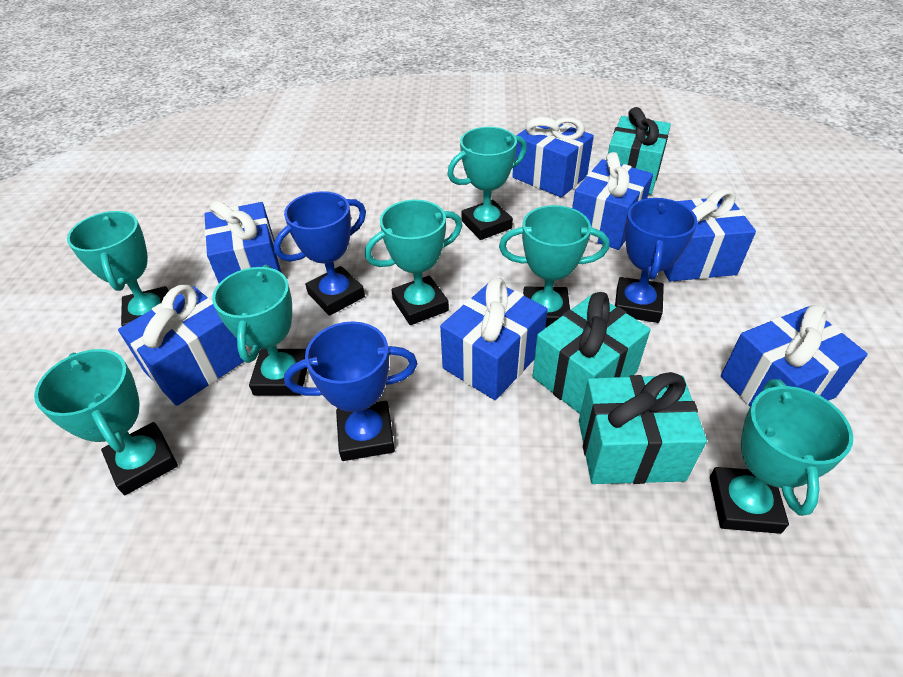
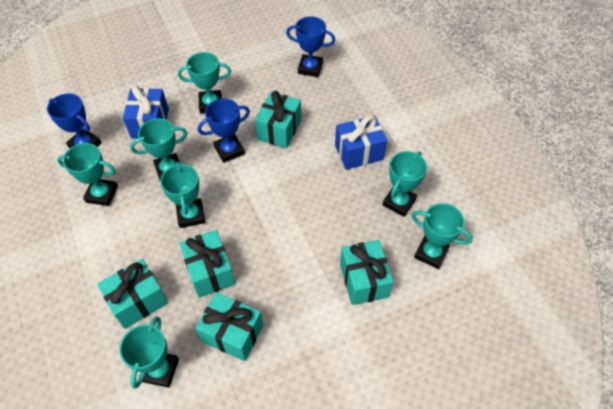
blue gift: 7 -> 2
turquoise gift: 3 -> 5

